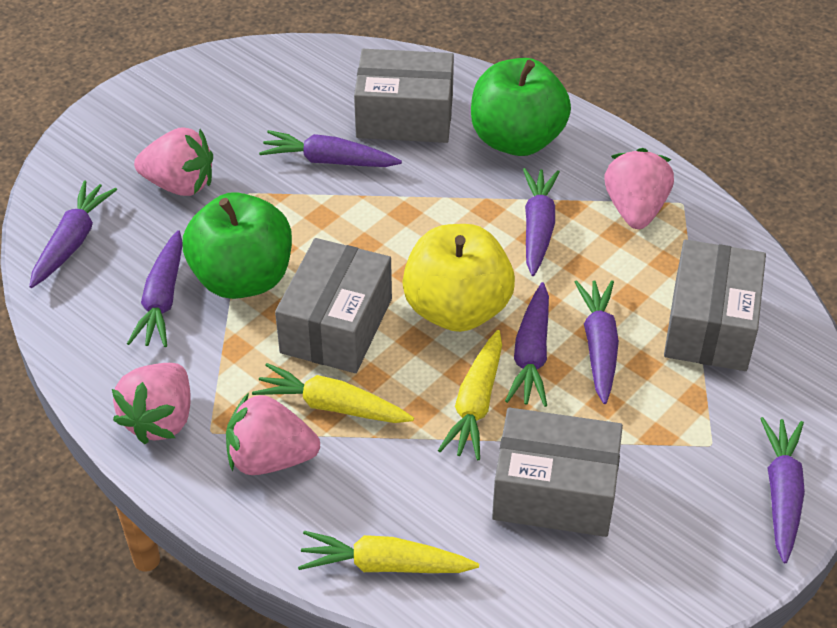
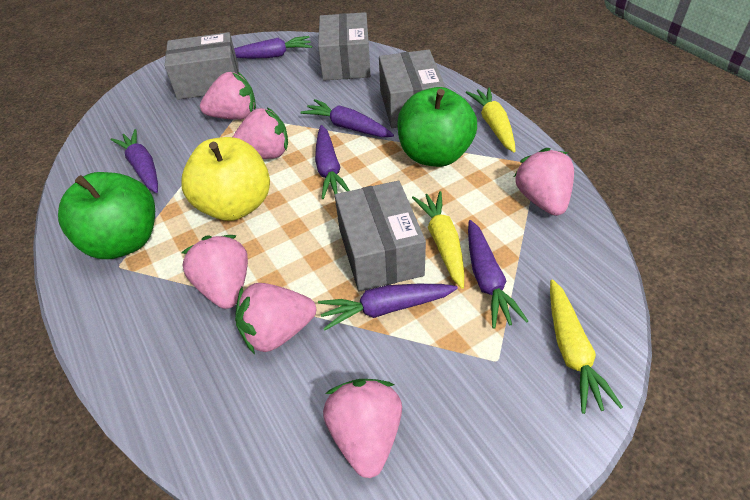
pink strawberry: 4 -> 6
purple carrot: 7 -> 6

